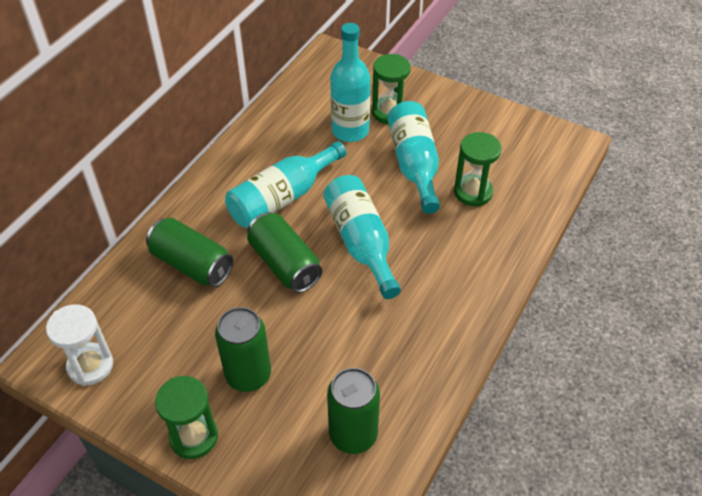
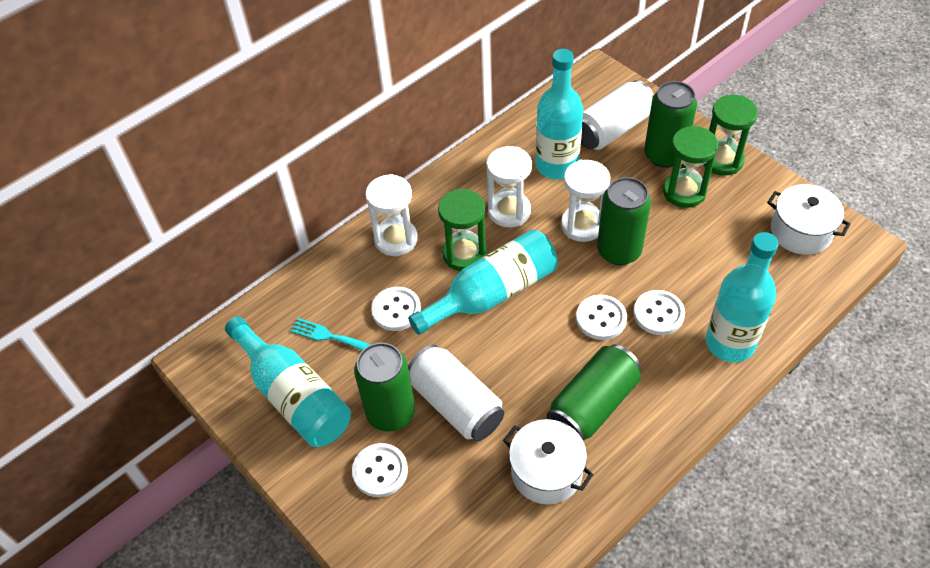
turquoise fork: 0 -> 1
white button: 0 -> 4
white can: 0 -> 2
white hourglass: 1 -> 3
white pot: 0 -> 2

